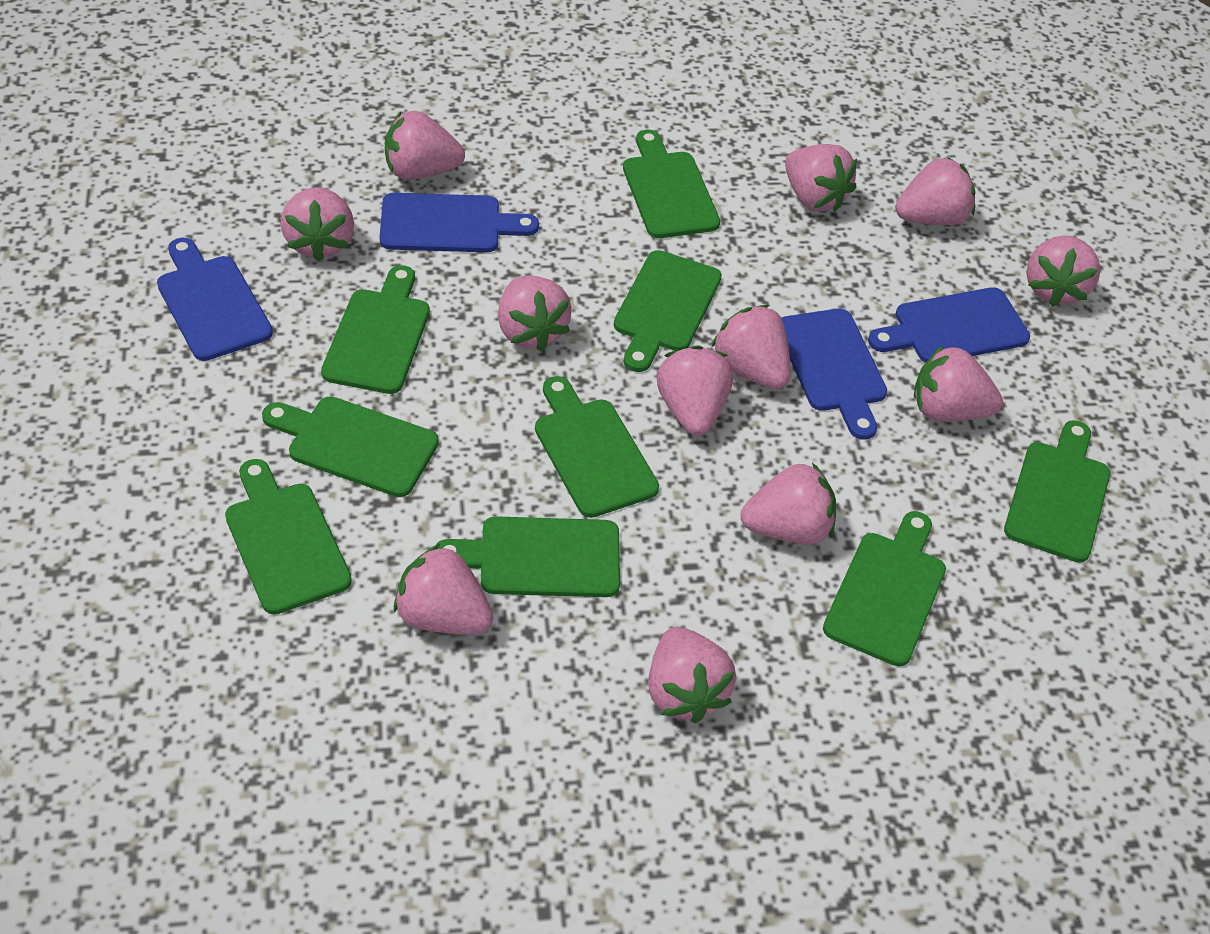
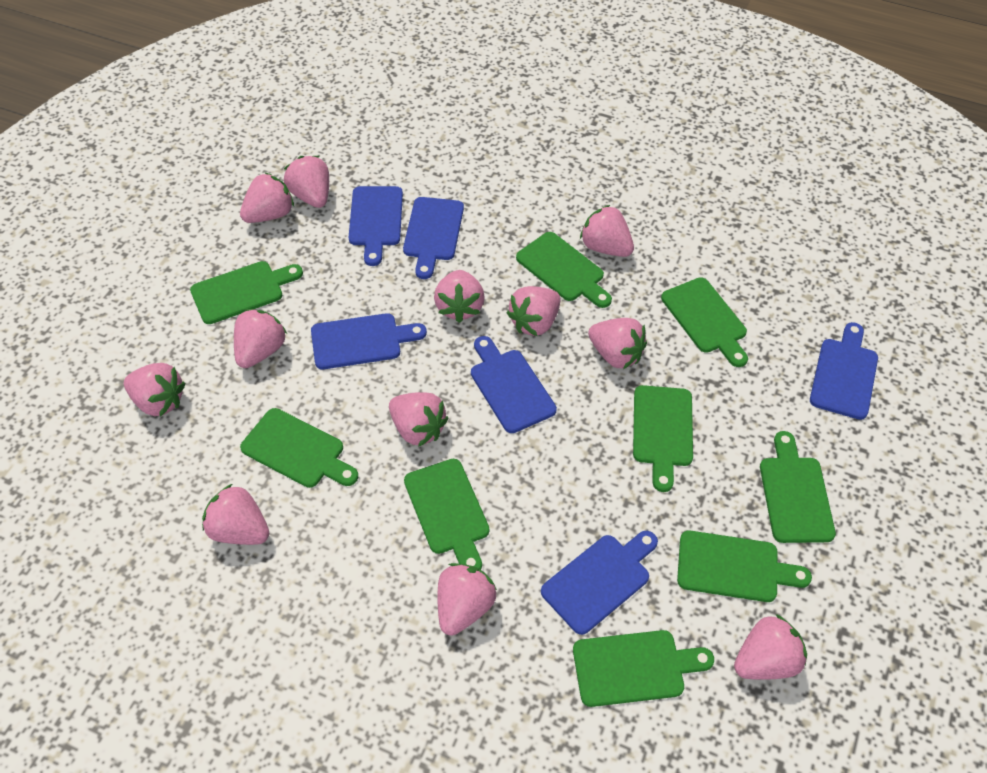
blue cutting board: 4 -> 6

